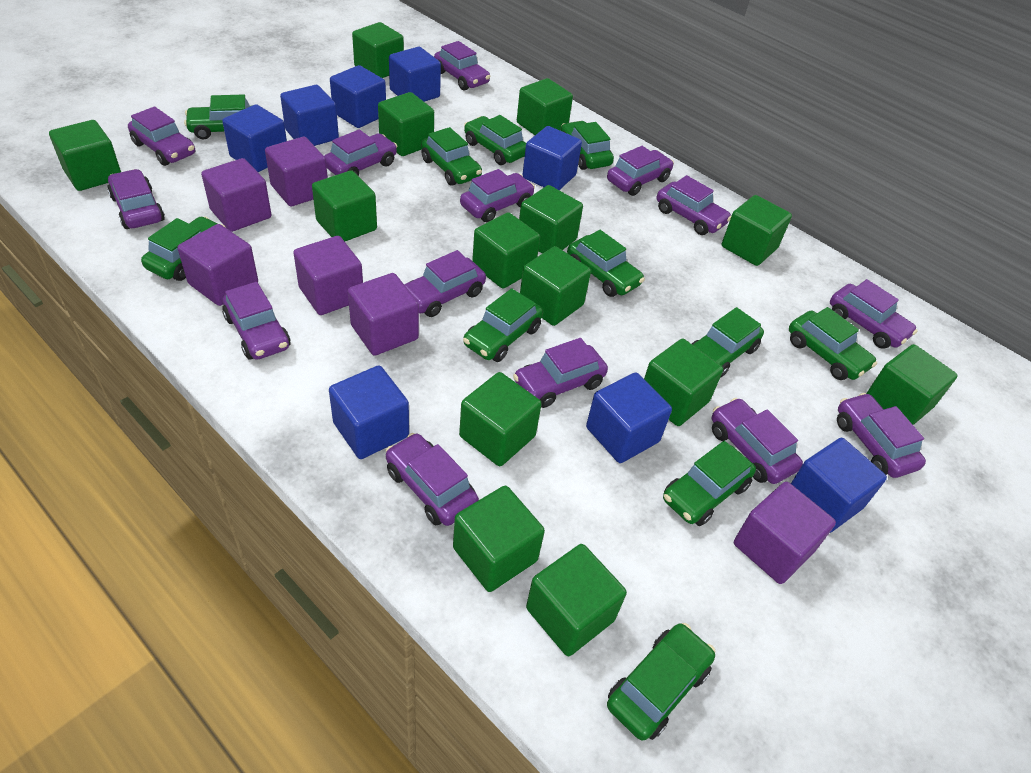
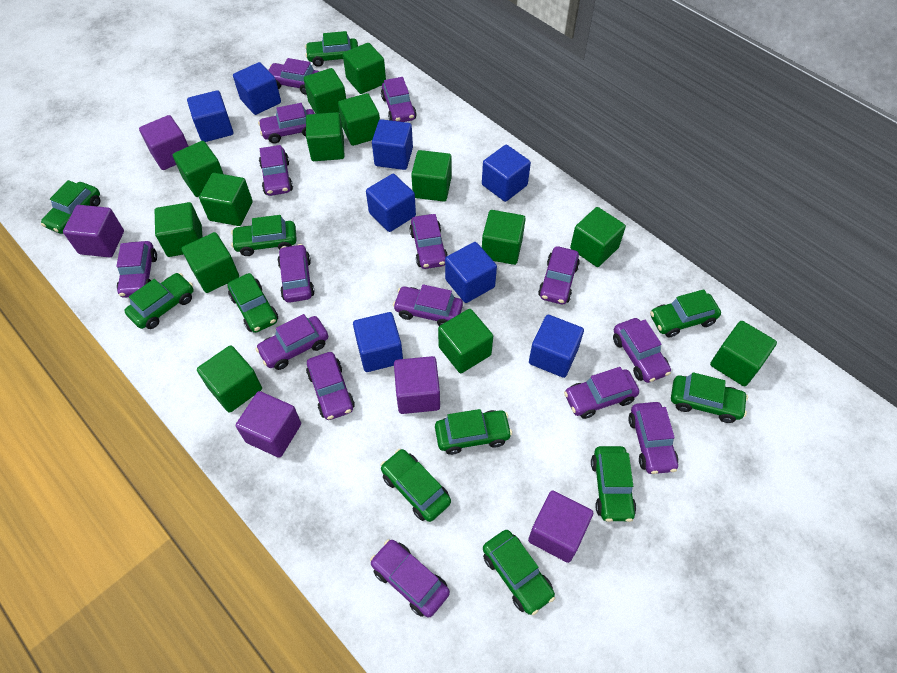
purple car: 14 -> 15
purple cube: 6 -> 5

